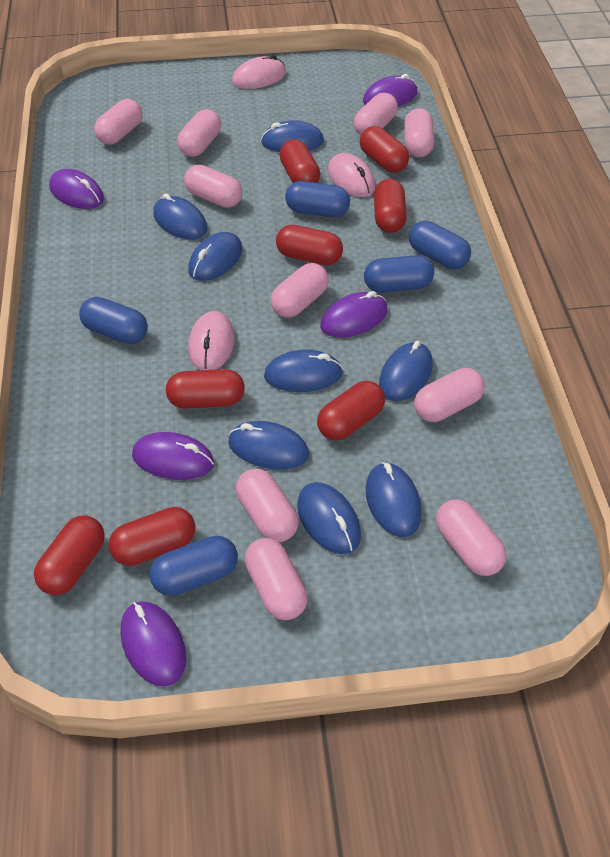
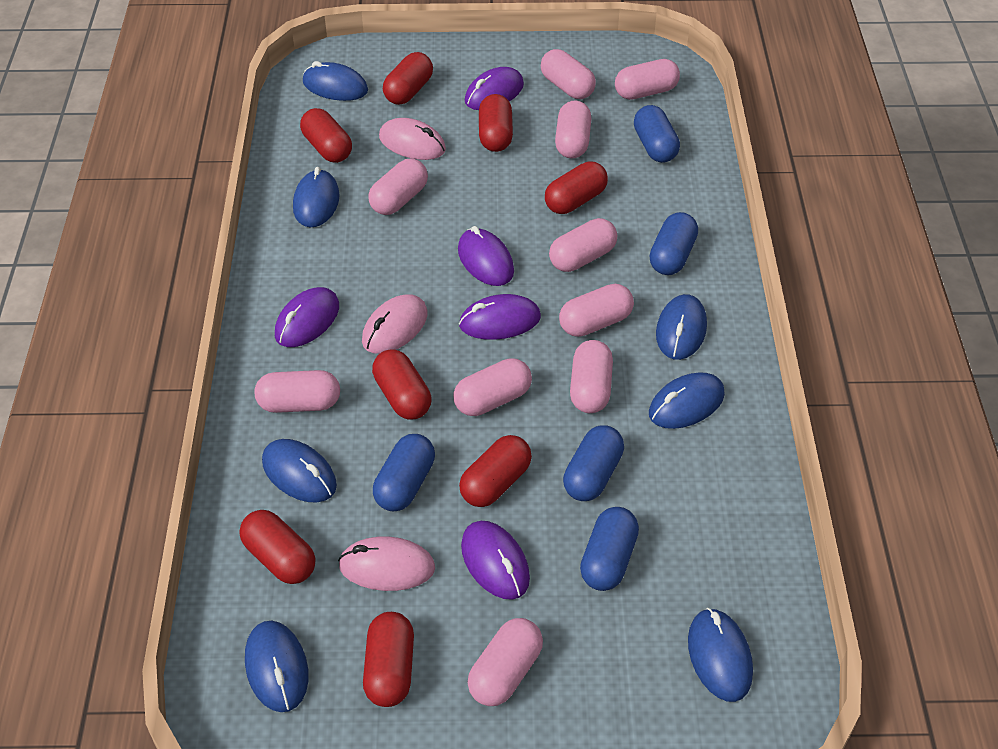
blue mouse: 8 -> 7

